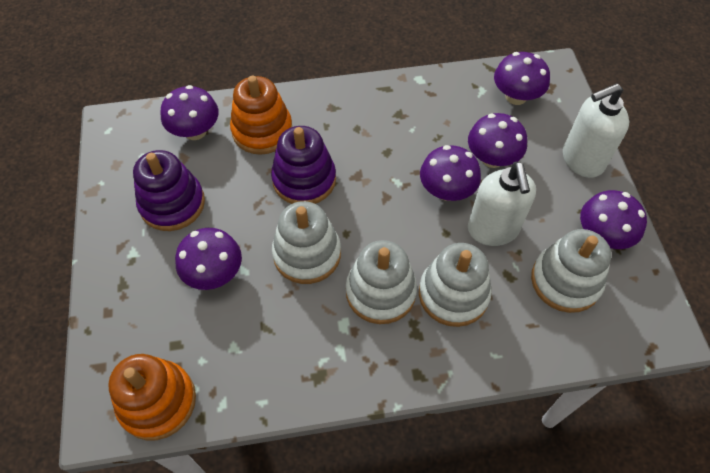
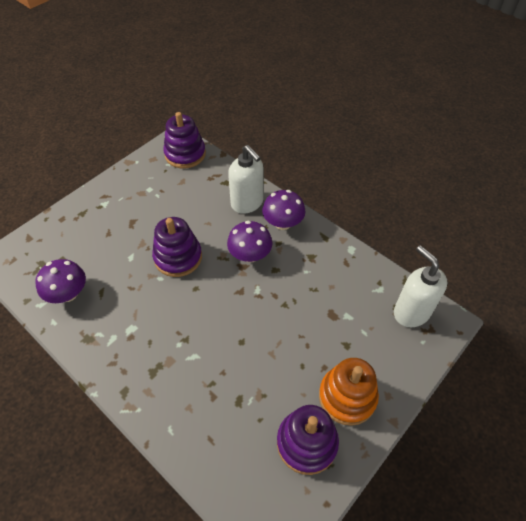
orange stacking toy: 2 -> 1
purple mushroom: 6 -> 3
purple stacking toy: 2 -> 3
white stacking toy: 4 -> 0

